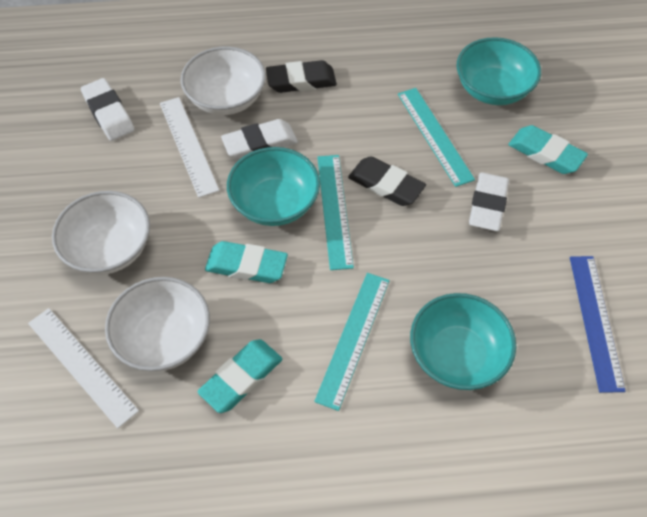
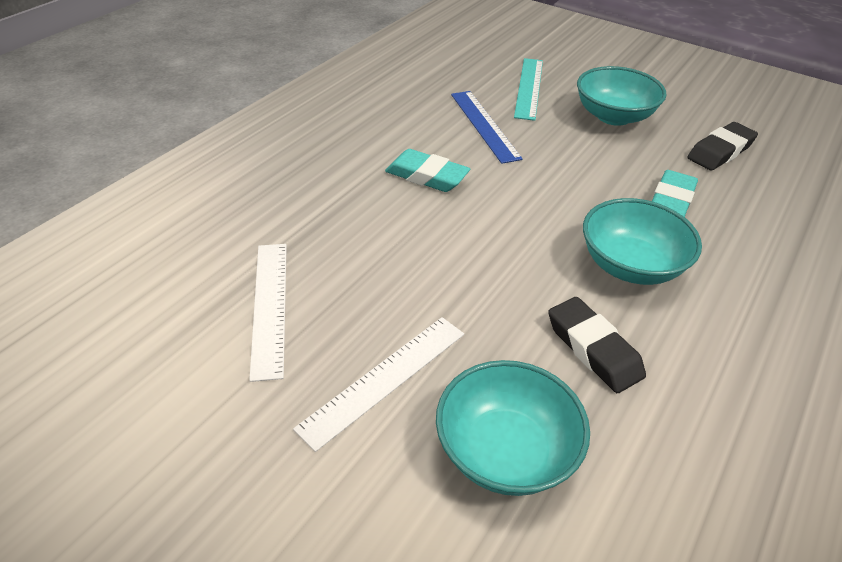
turquoise eraser: 3 -> 2
turquoise ruler: 3 -> 1
white bowl: 3 -> 0
white eraser: 3 -> 0

